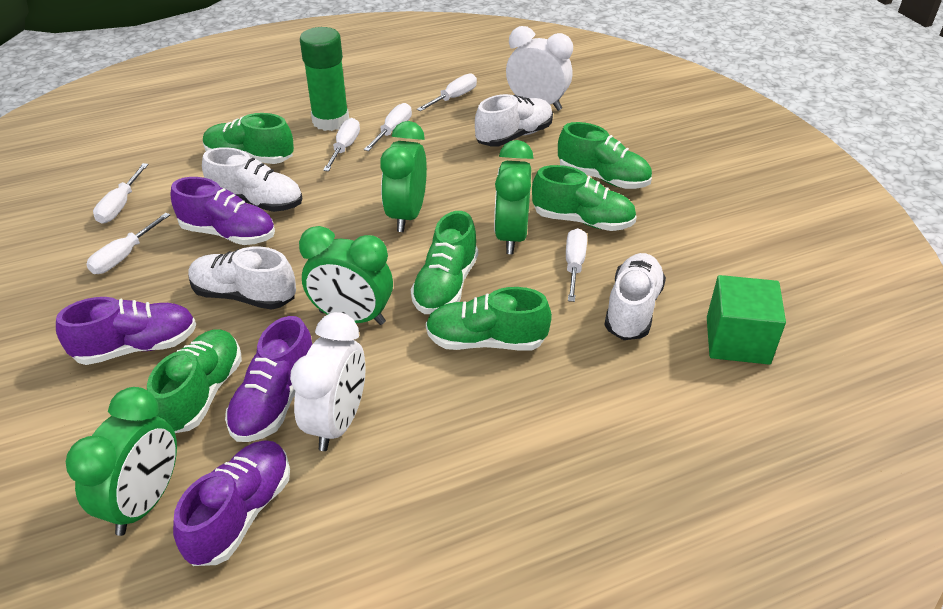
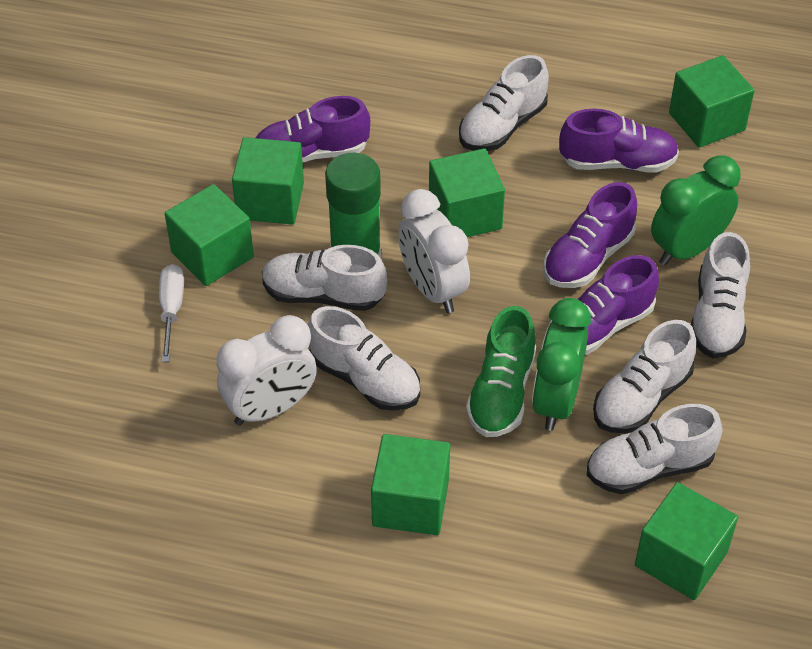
green clock: 4 -> 2
green cube: 1 -> 6
green shoe: 6 -> 1
white screwdriver: 6 -> 1
white shoe: 4 -> 6

